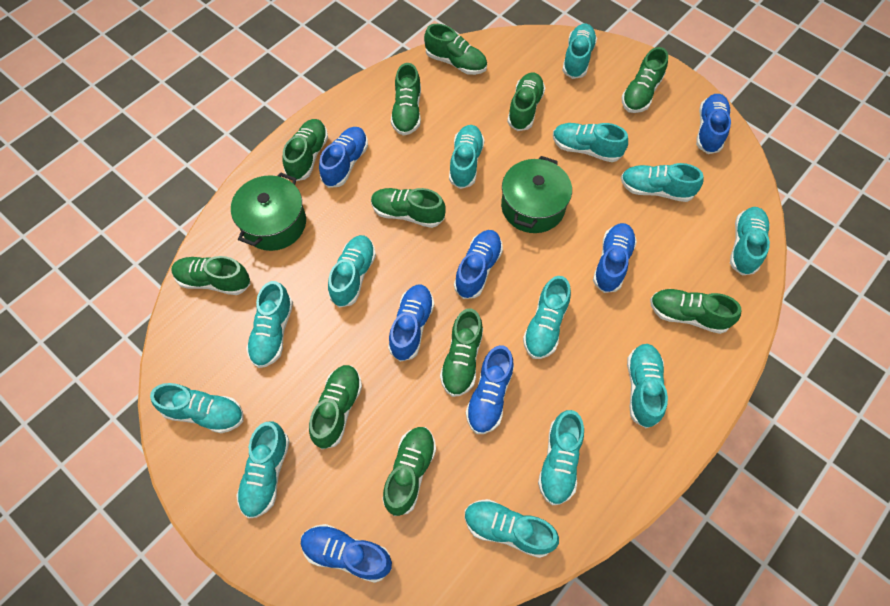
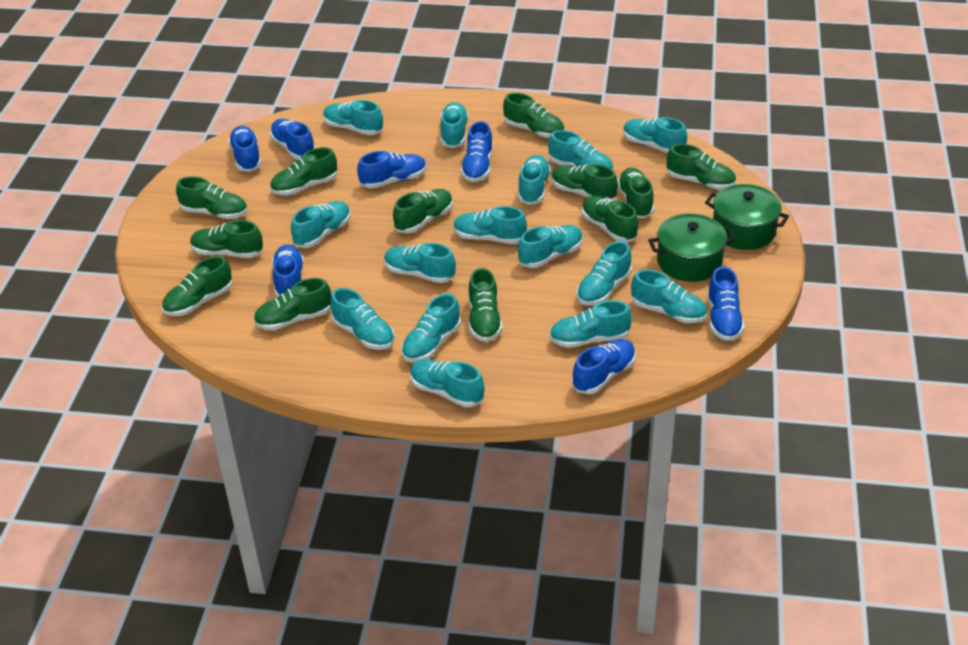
green shoe: 11 -> 12
turquoise shoe: 13 -> 15

